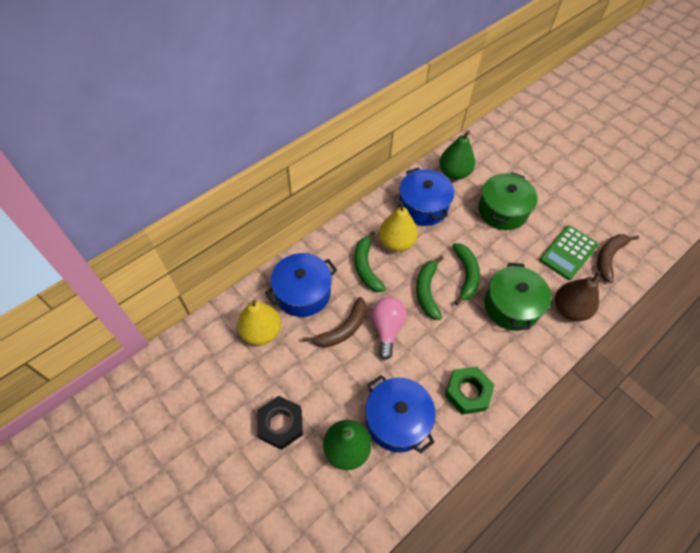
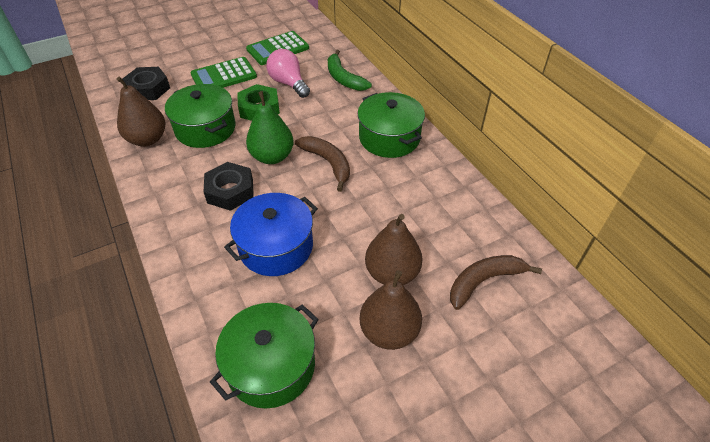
black nut: 1 -> 2
blue pot: 3 -> 1
brown pear: 1 -> 3
green banana: 3 -> 1
green calculator: 1 -> 2
green pear: 2 -> 1
green pot: 2 -> 3
yellow pear: 2 -> 0

